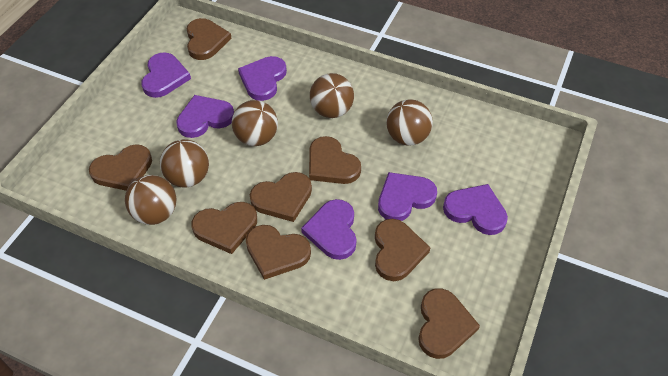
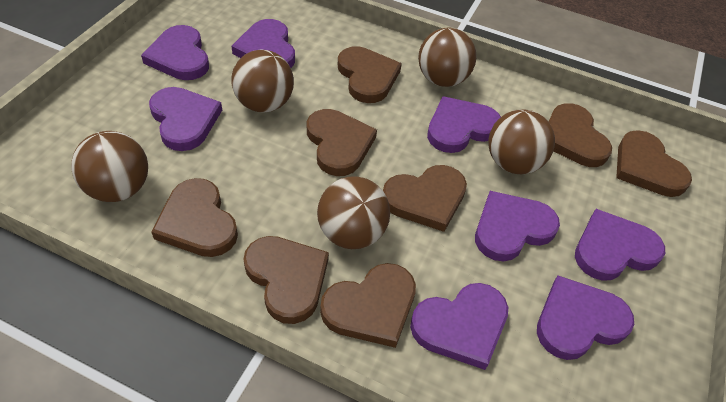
purple heart: 6 -> 8

